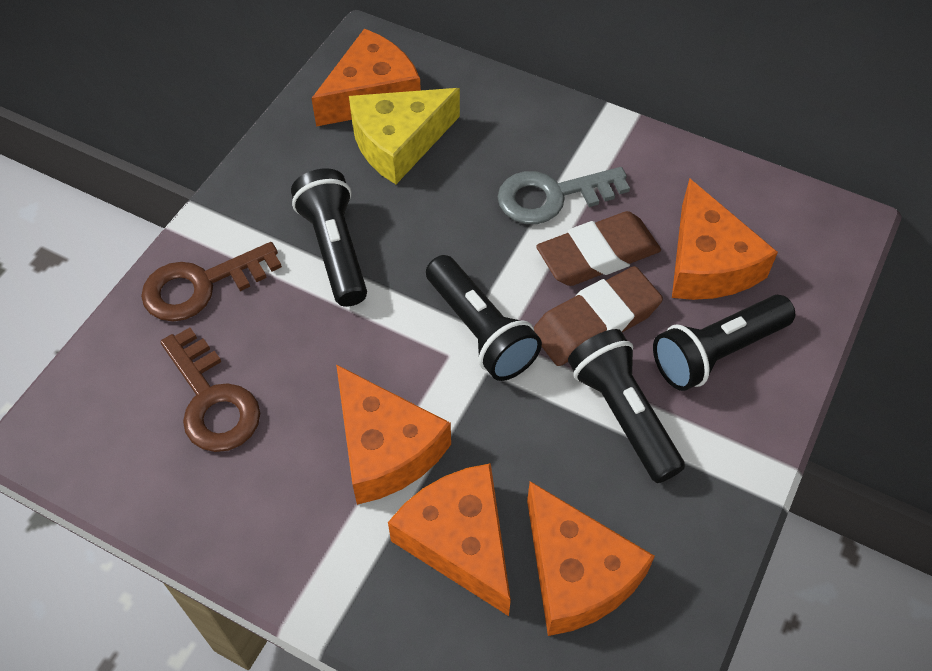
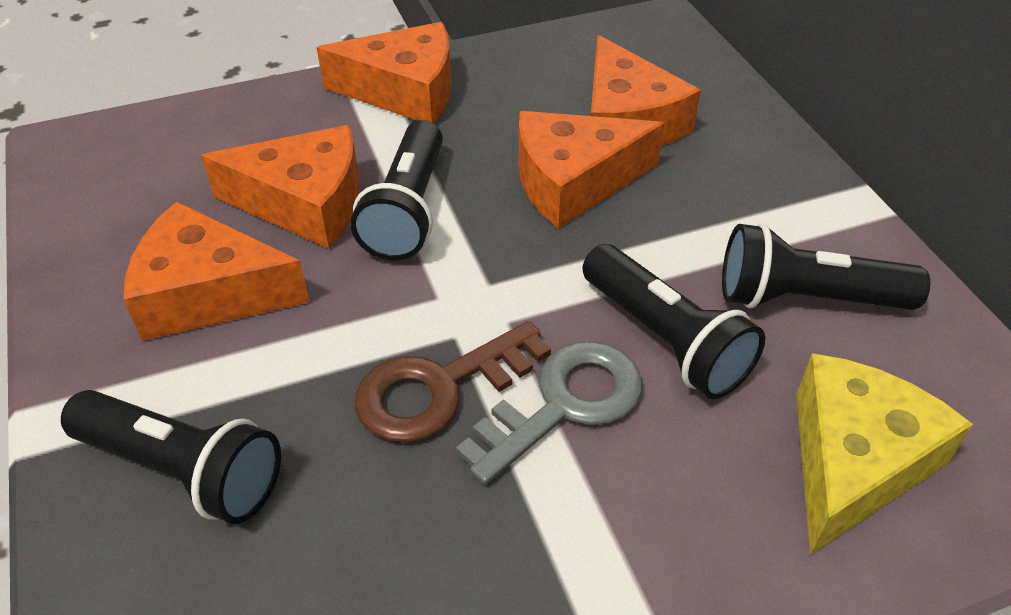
brown eraser: 2 -> 0
brown key: 2 -> 1

